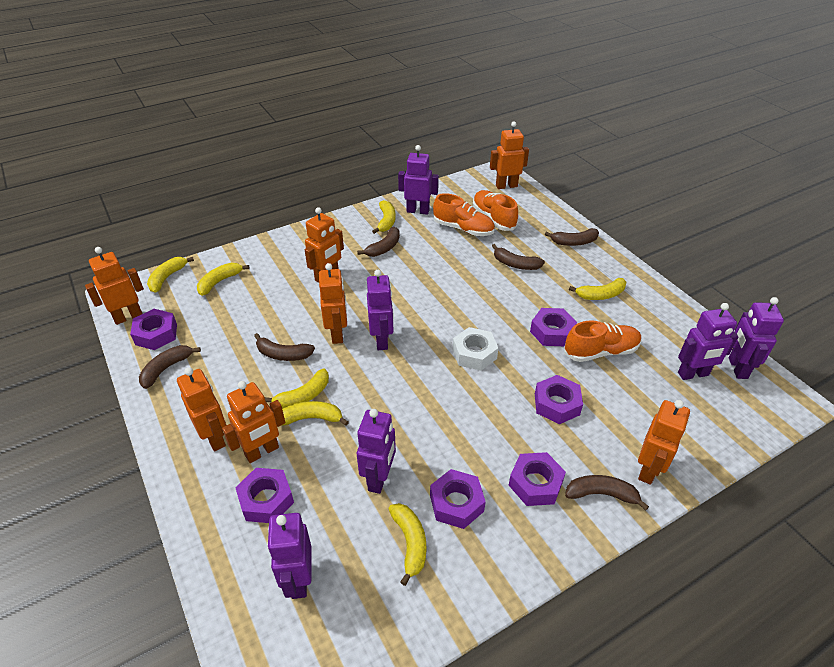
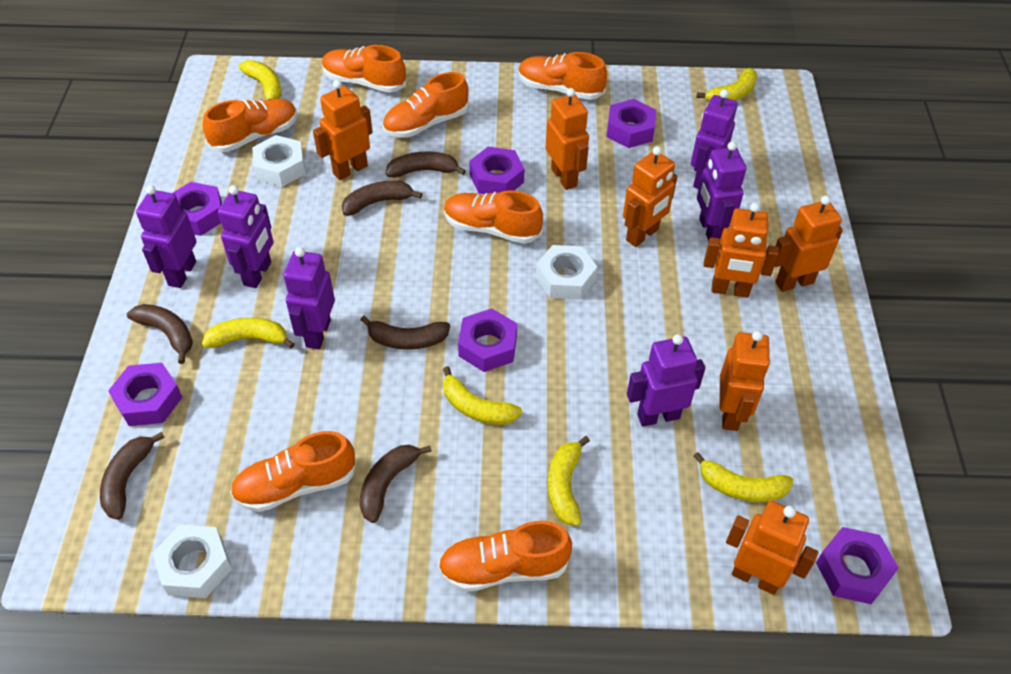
orange shoe: 3 -> 7
white nut: 1 -> 3
yellow banana: 7 -> 6

